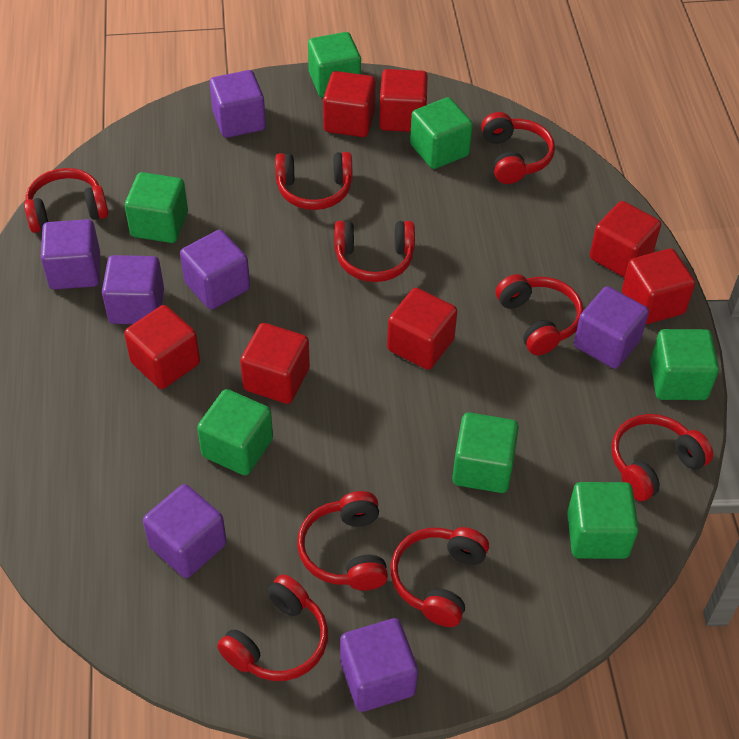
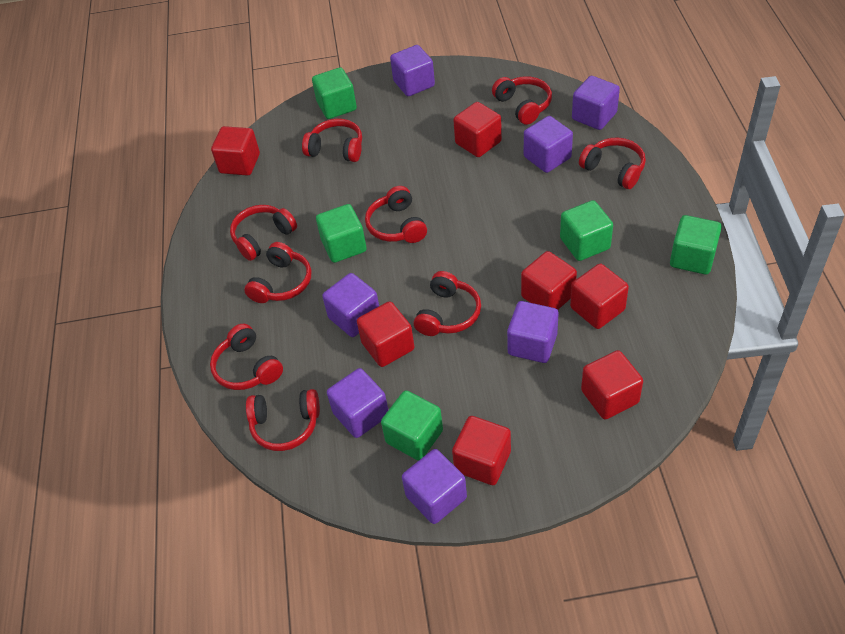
green cube: 7 -> 5

